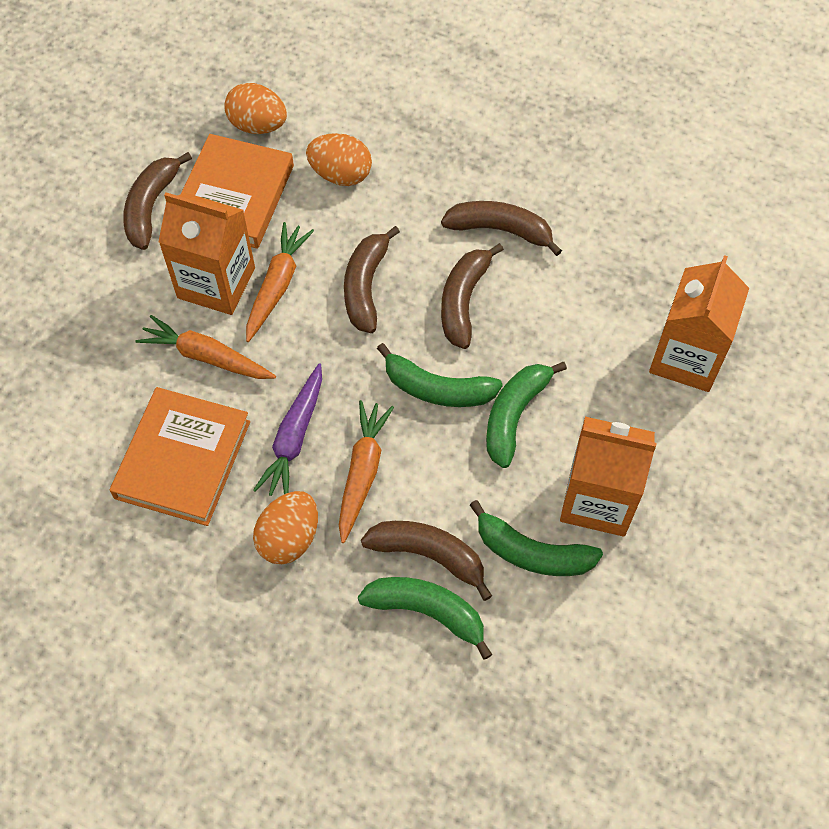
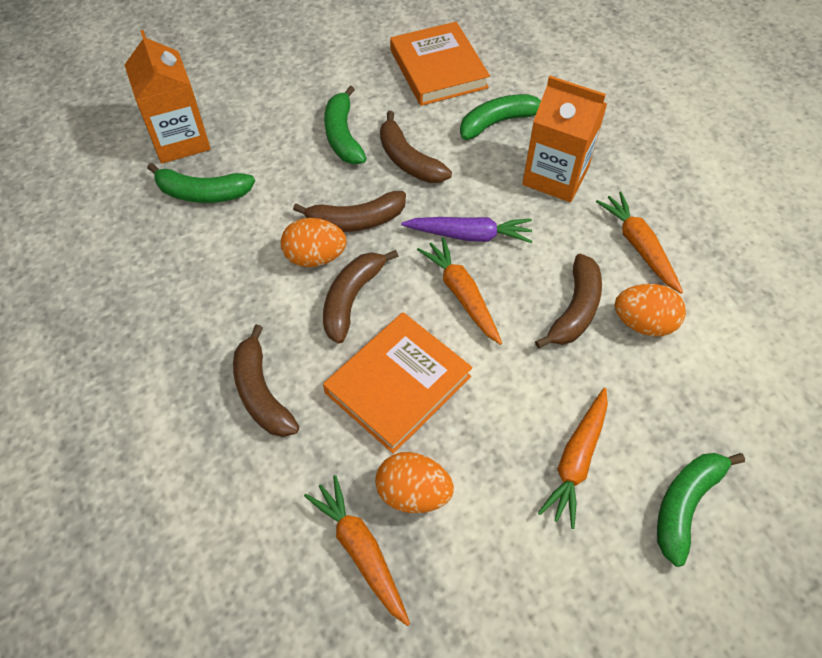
orange carrot: 3 -> 4
orange carton: 3 -> 2

